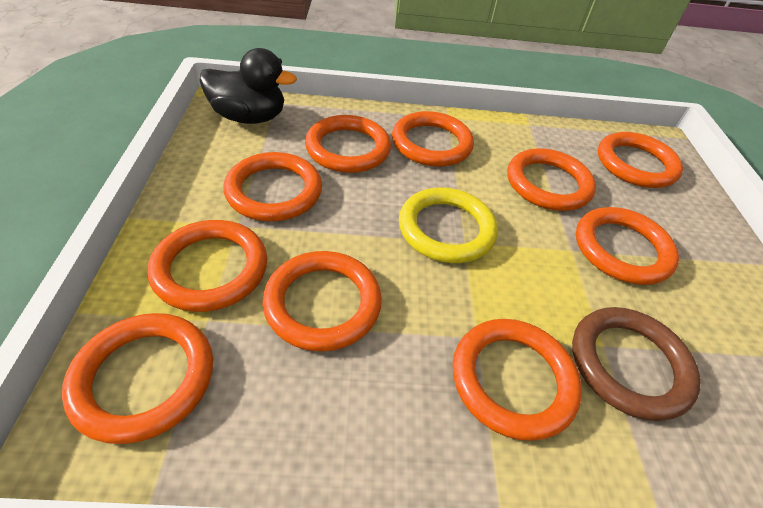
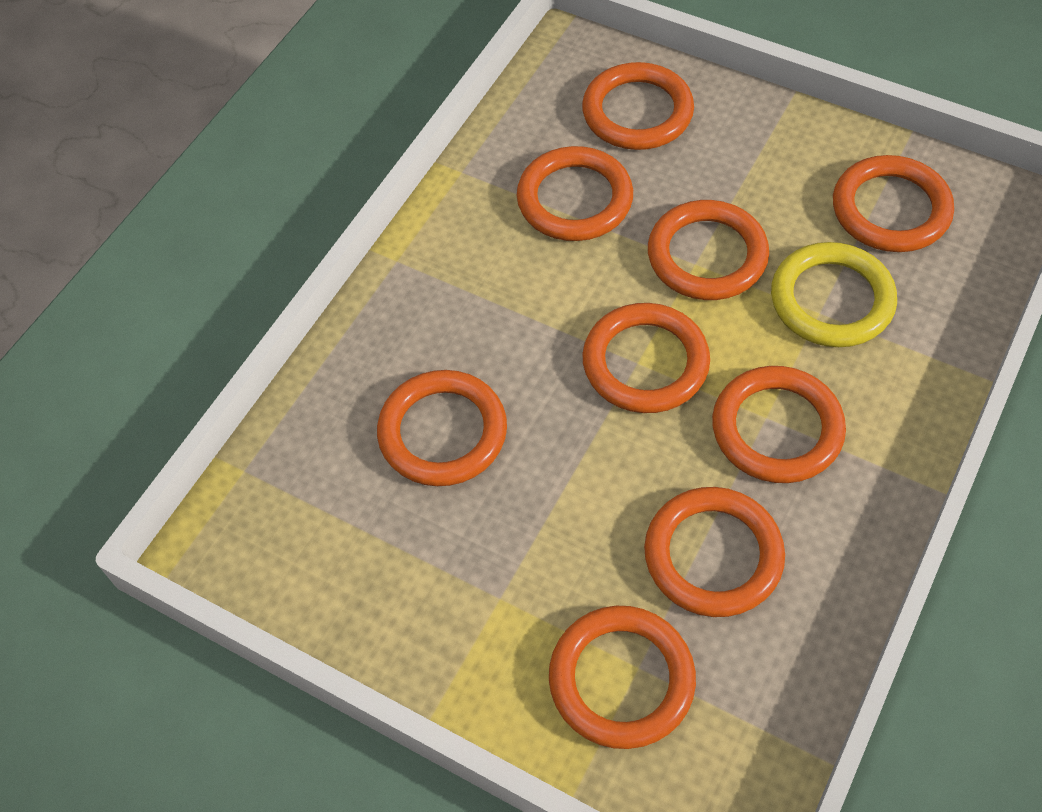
black duck: 1 -> 0
brown ring: 1 -> 0
orange ring: 10 -> 9

